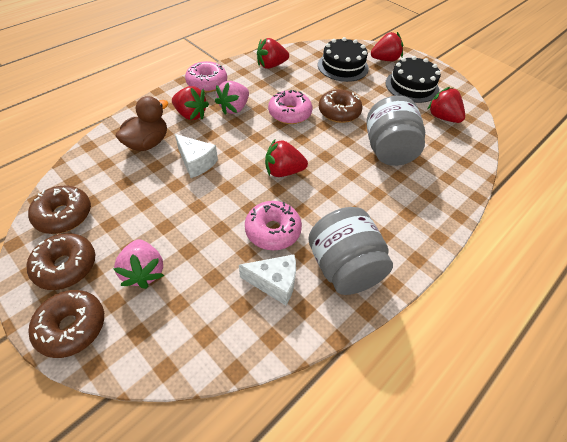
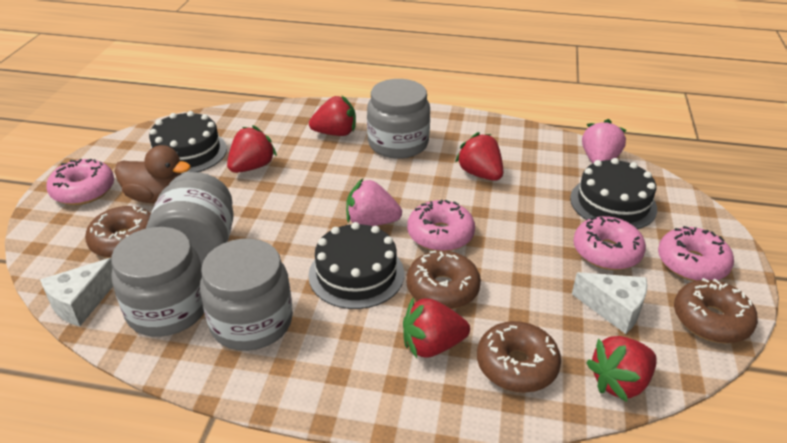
black cake: 2 -> 3
grey jar: 2 -> 4
pink donut: 3 -> 4

